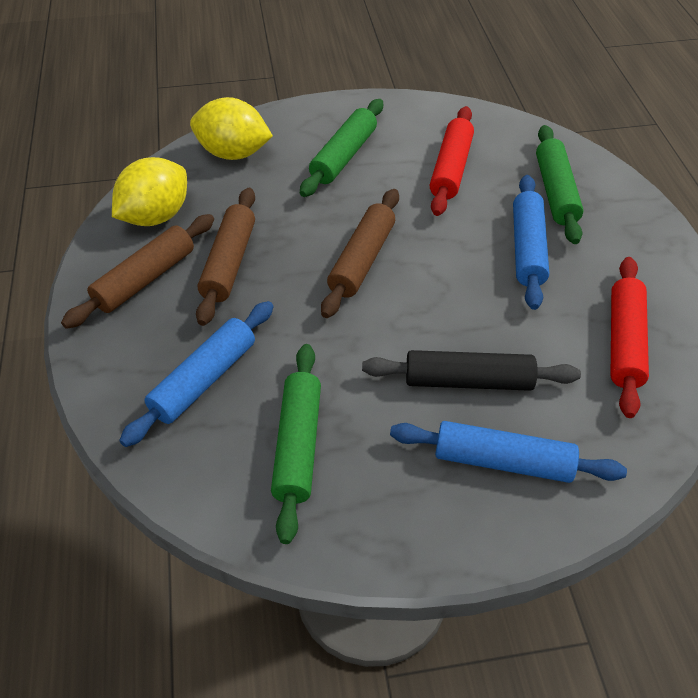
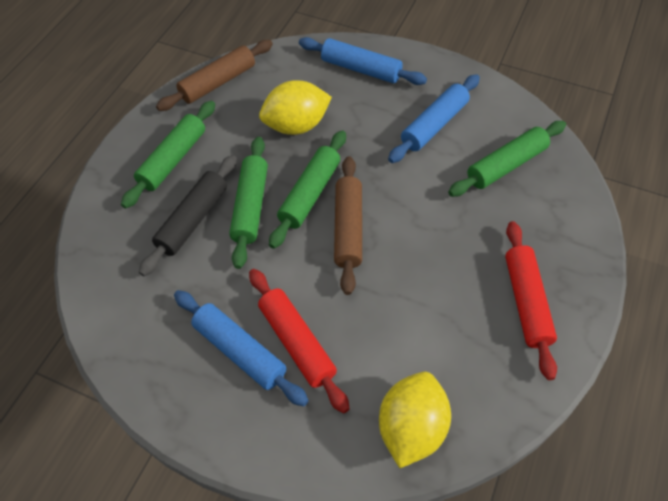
brown rolling pin: 3 -> 2
green rolling pin: 3 -> 4

